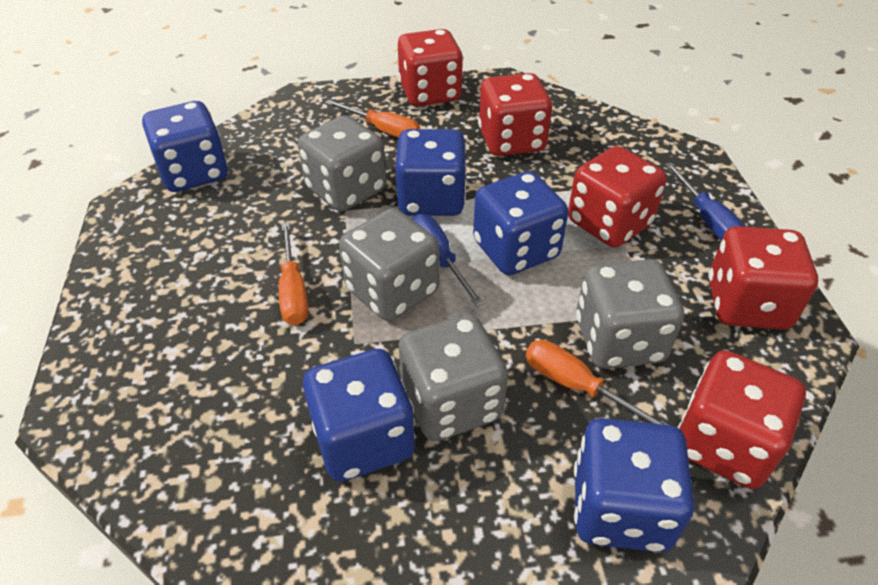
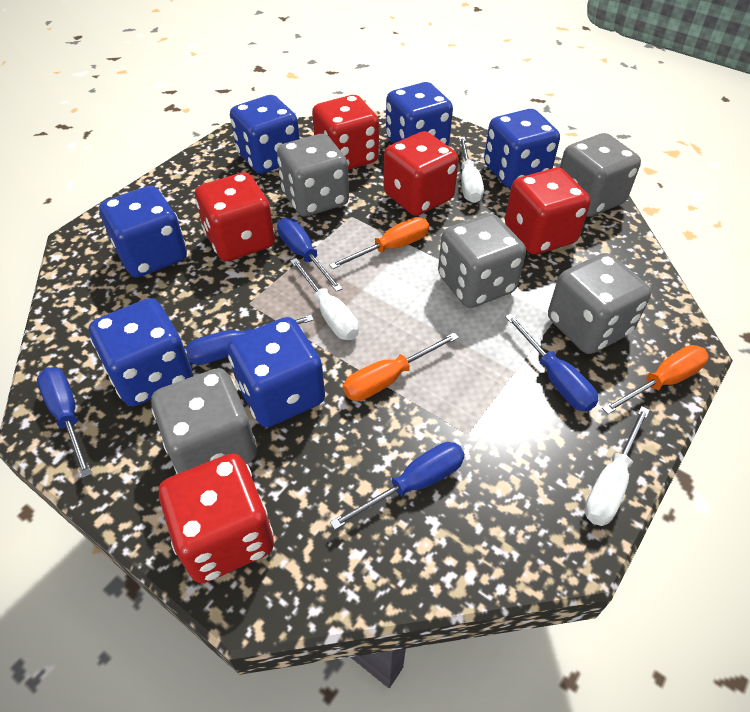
blue dice: 5 -> 6
blue screwdriver: 2 -> 5
grey dice: 4 -> 5
white screwdriver: 0 -> 3

